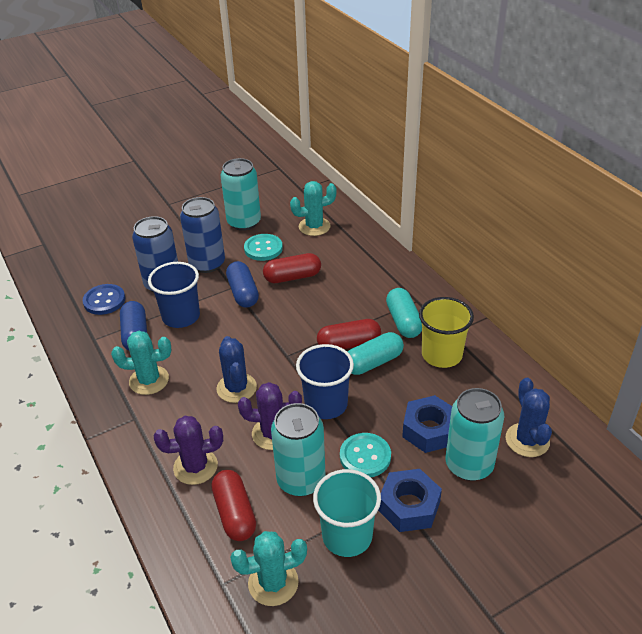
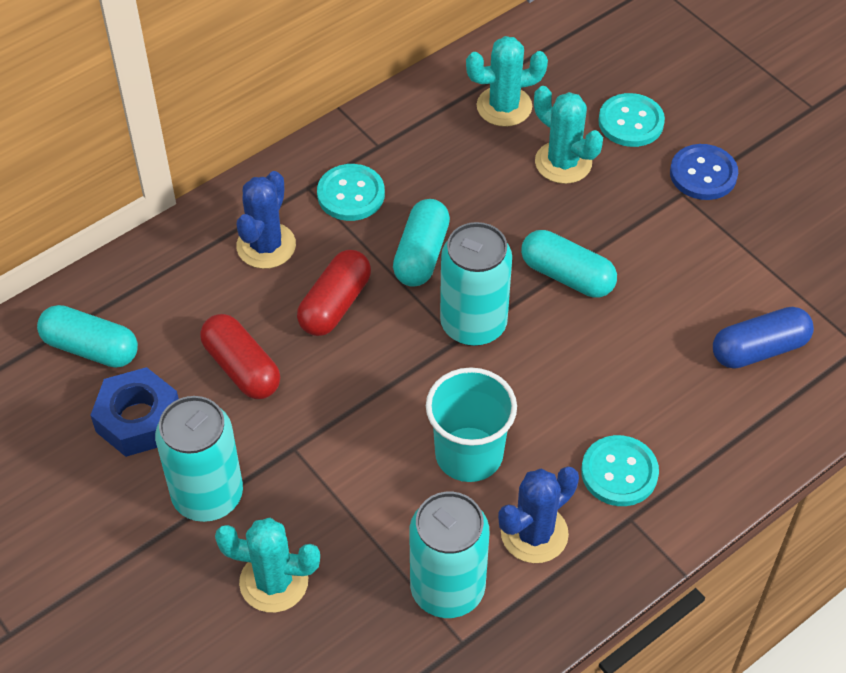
blue can: 2 -> 0
blue capsule: 2 -> 1
blue cup: 2 -> 0
blue nut: 2 -> 1
purple cactus: 2 -> 0
red capsule: 3 -> 2
turquoise button: 2 -> 3
turquoise capsule: 2 -> 3
yellow cup: 1 -> 0

